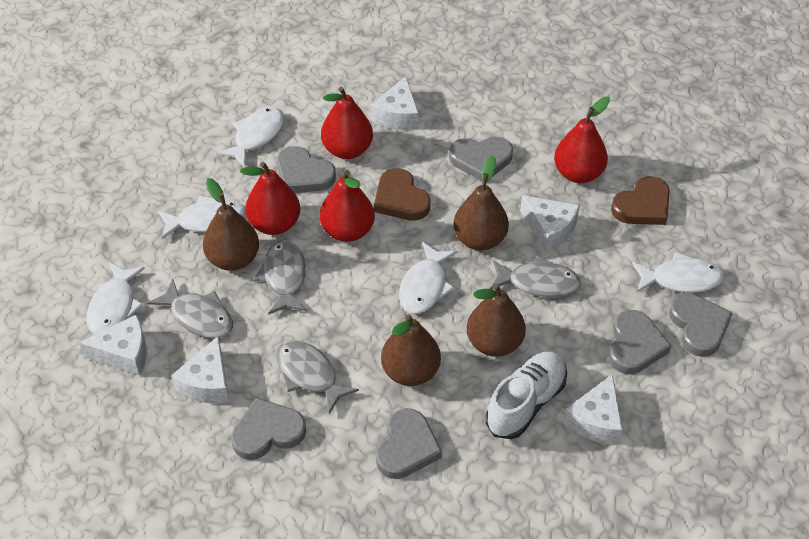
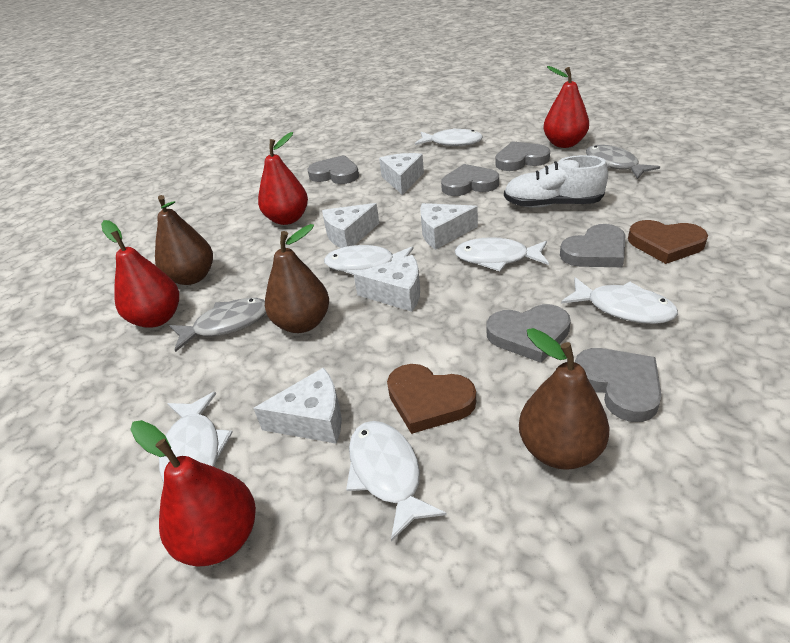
brown pear: 4 -> 3
grey fish: 4 -> 2
white fish: 5 -> 6

